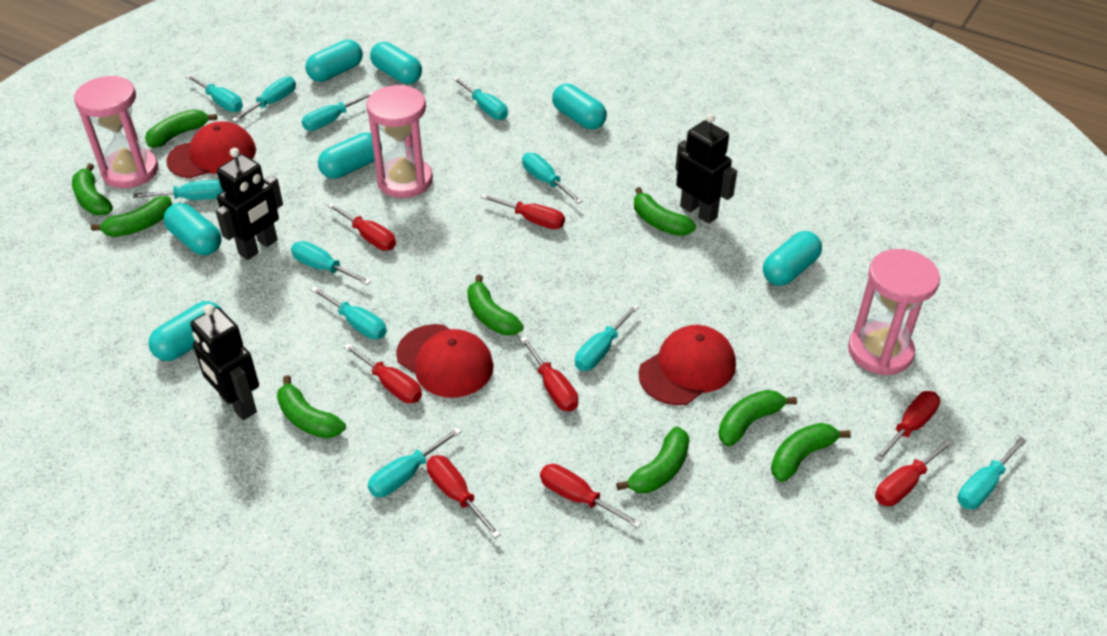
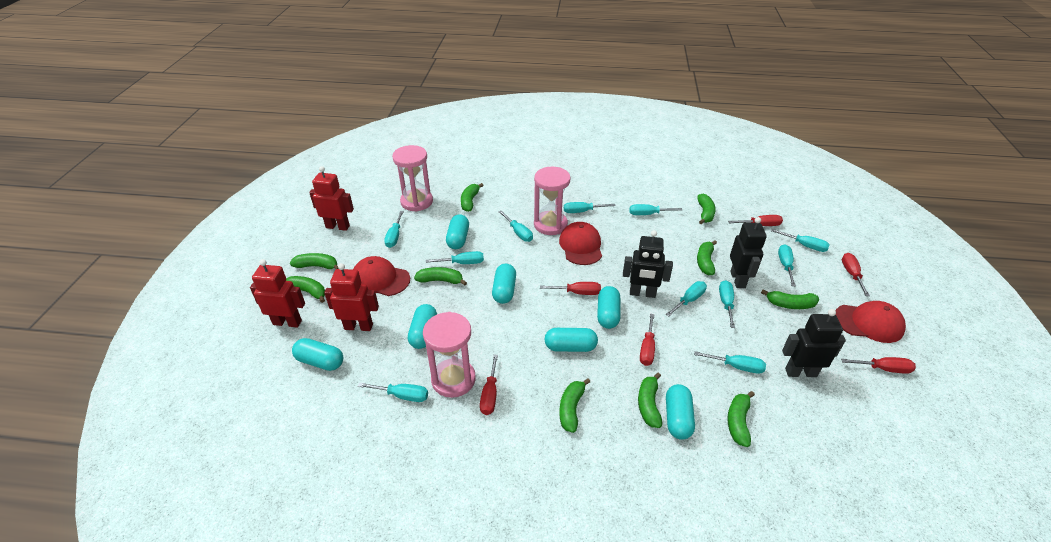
green banana: 9 -> 10
red robot: 0 -> 3
red screwdriver: 8 -> 6

